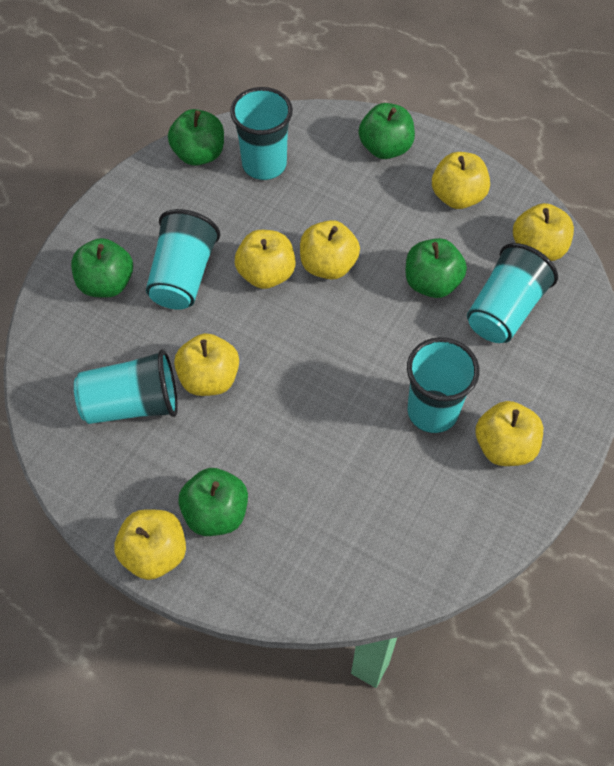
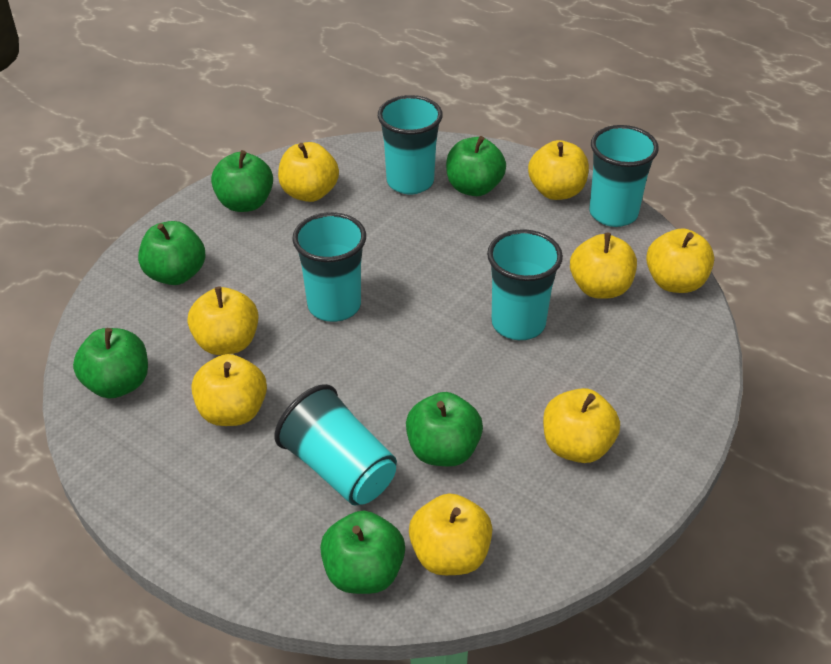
green apple: 5 -> 6
yellow apple: 7 -> 8

